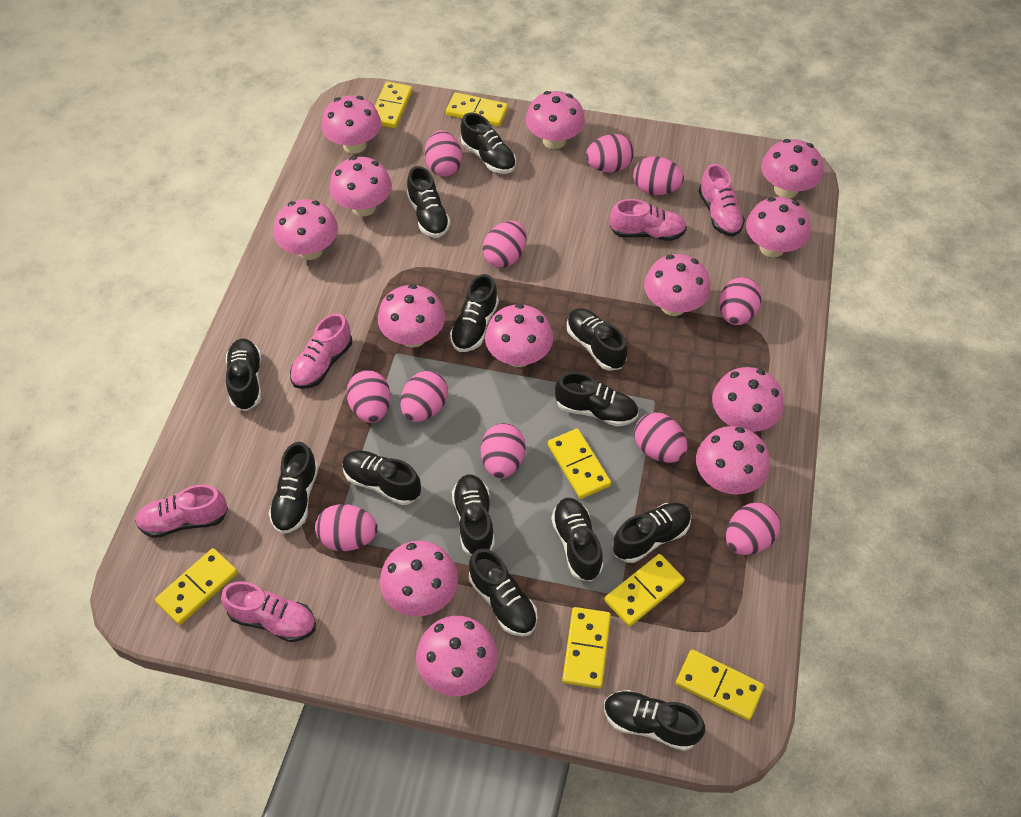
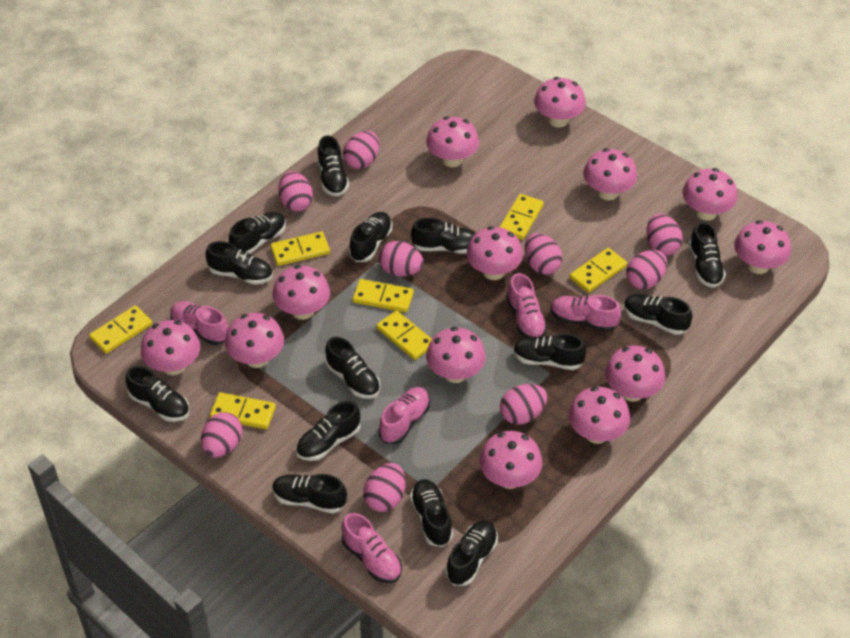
black shoe: 13 -> 14
pink egg: 11 -> 9

